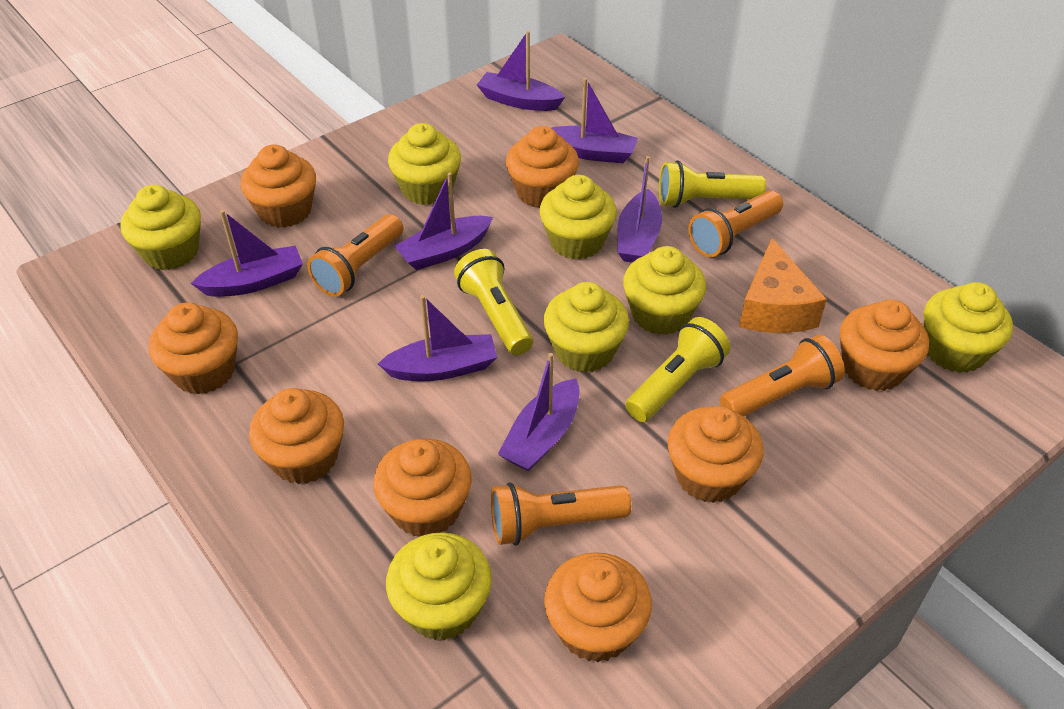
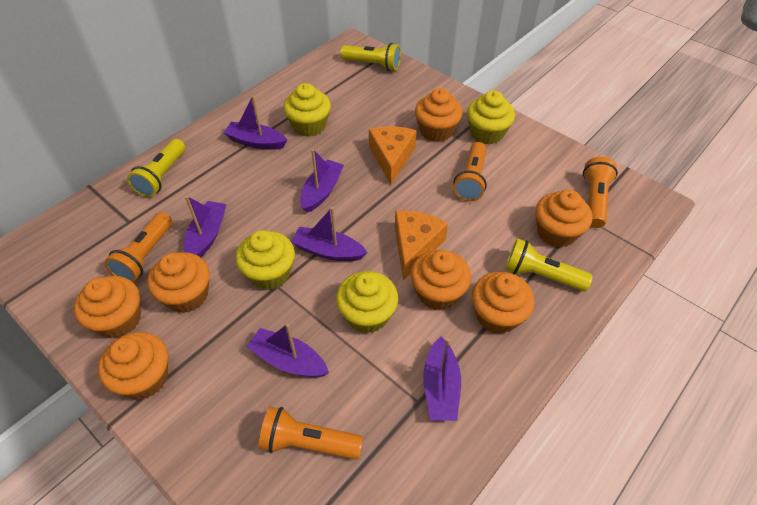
orange cheese: 1 -> 2
orange cupcake: 8 -> 7
purple boat: 7 -> 6
yellow cupcake: 7 -> 4

